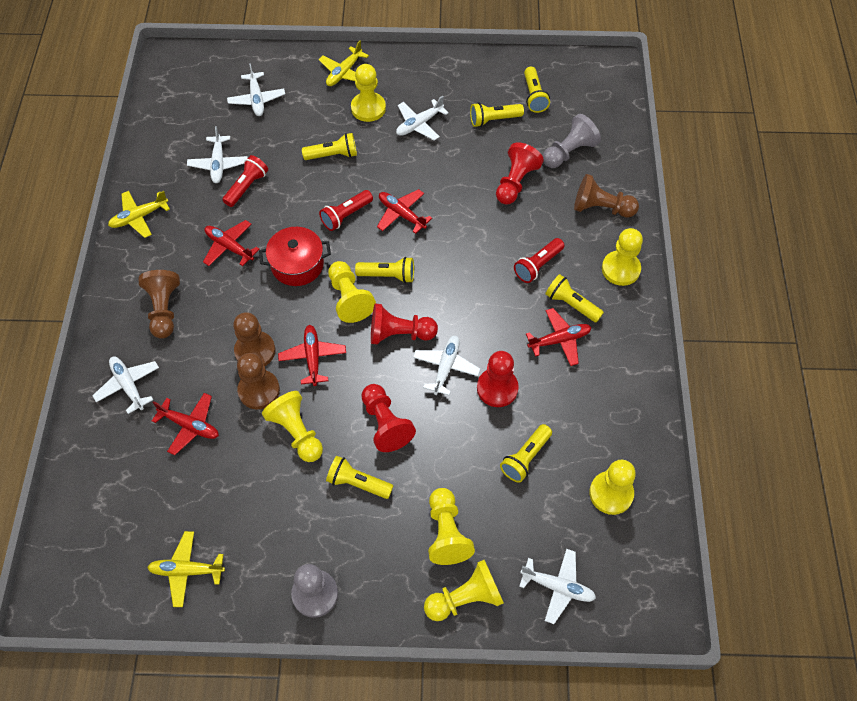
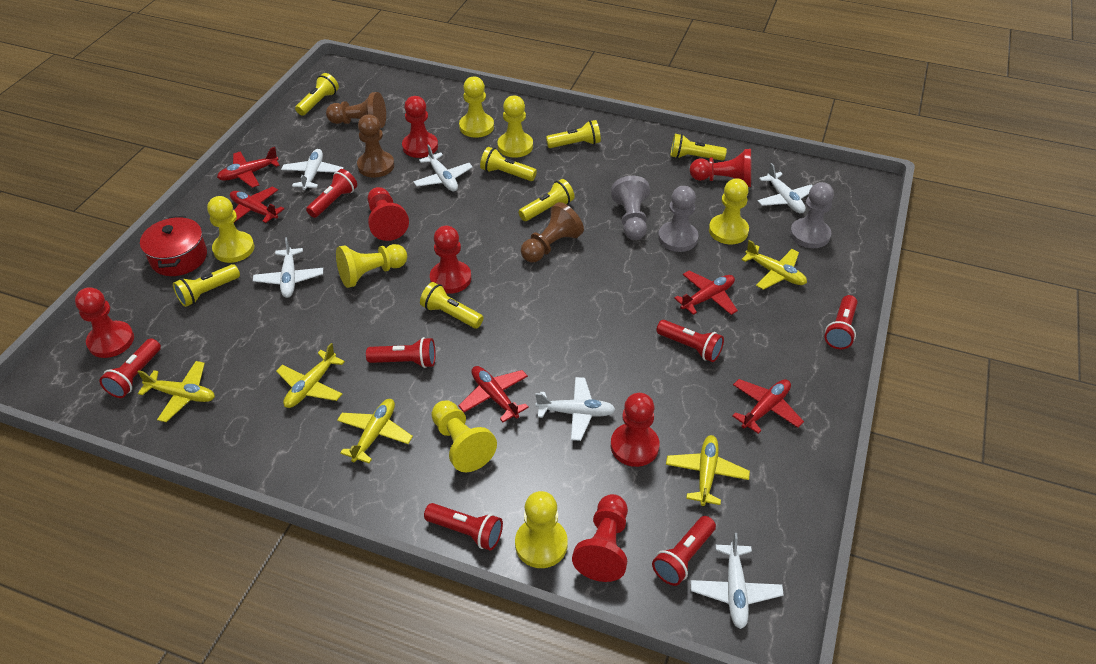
brown pawn: 4 -> 3
grey pawn: 2 -> 3
red flashlight: 3 -> 7
red pawn: 4 -> 7
yellow plane: 3 -> 5

